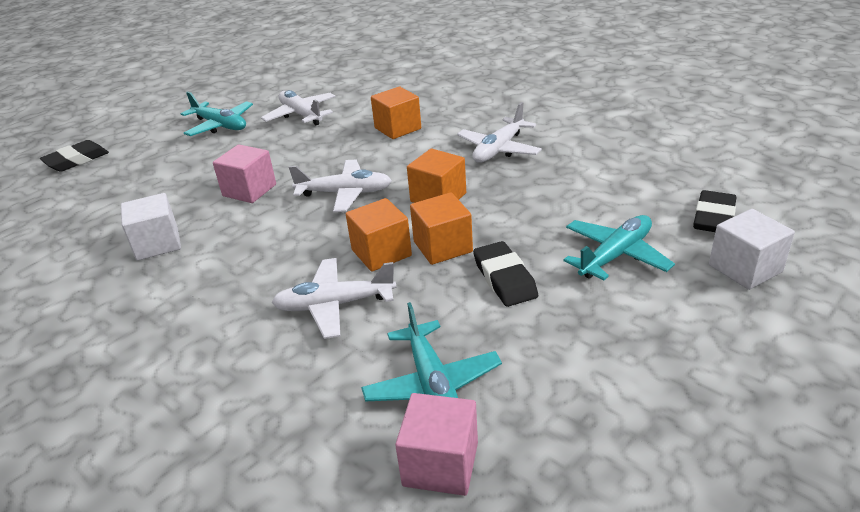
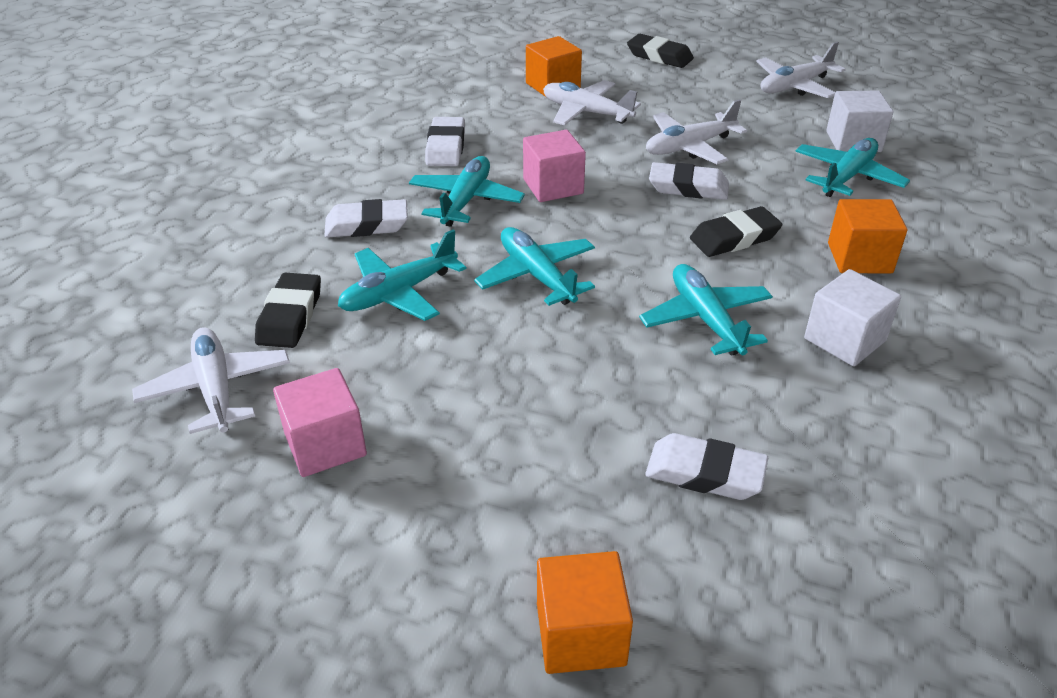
orange cube: 4 -> 3
turquoise plane: 3 -> 5
white eraser: 0 -> 4

